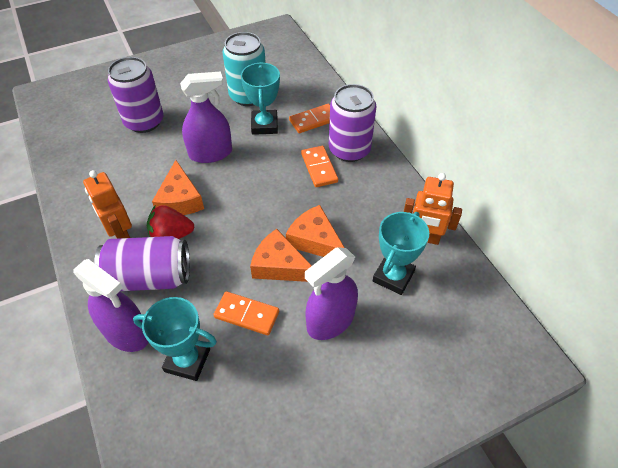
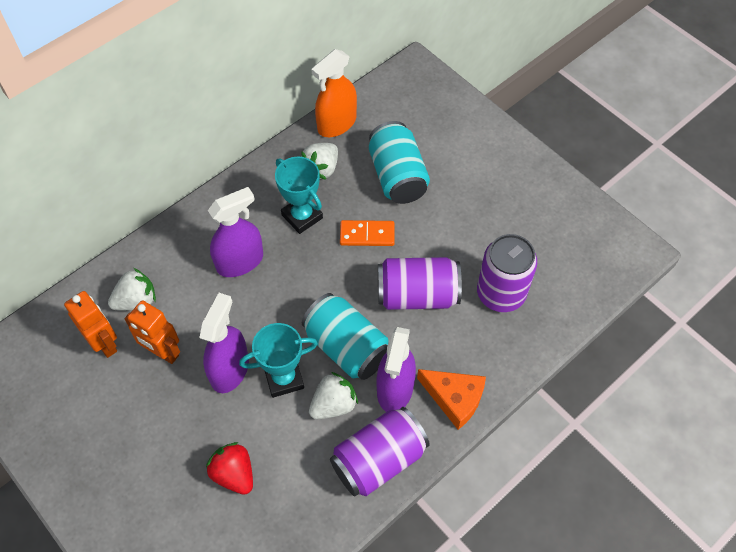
orange cheese: 3 -> 1
orange domino: 3 -> 1
orange spray bottle: 0 -> 1
turquoise can: 1 -> 2
turquoise trophy: 3 -> 2
white strawberry: 0 -> 3

